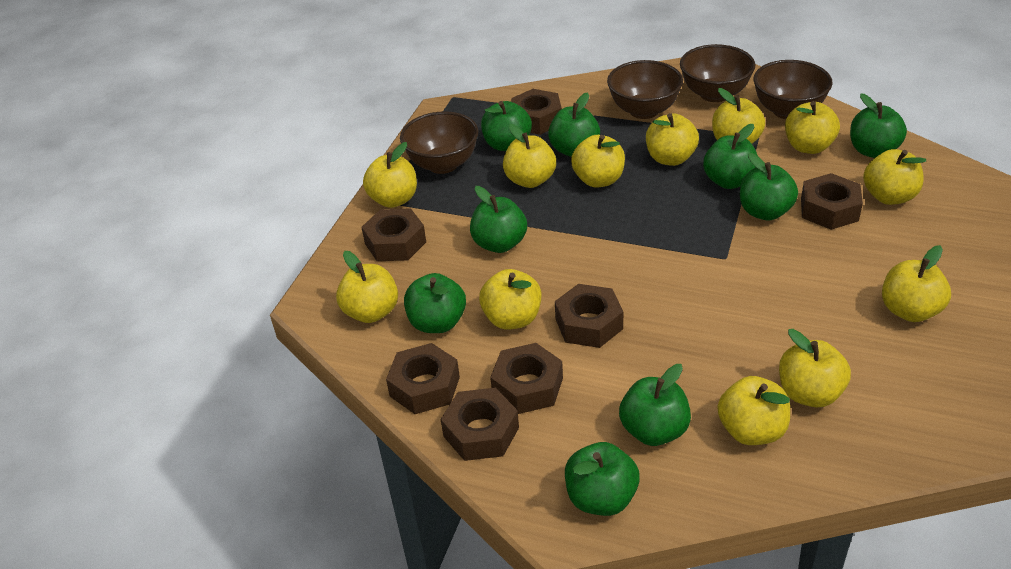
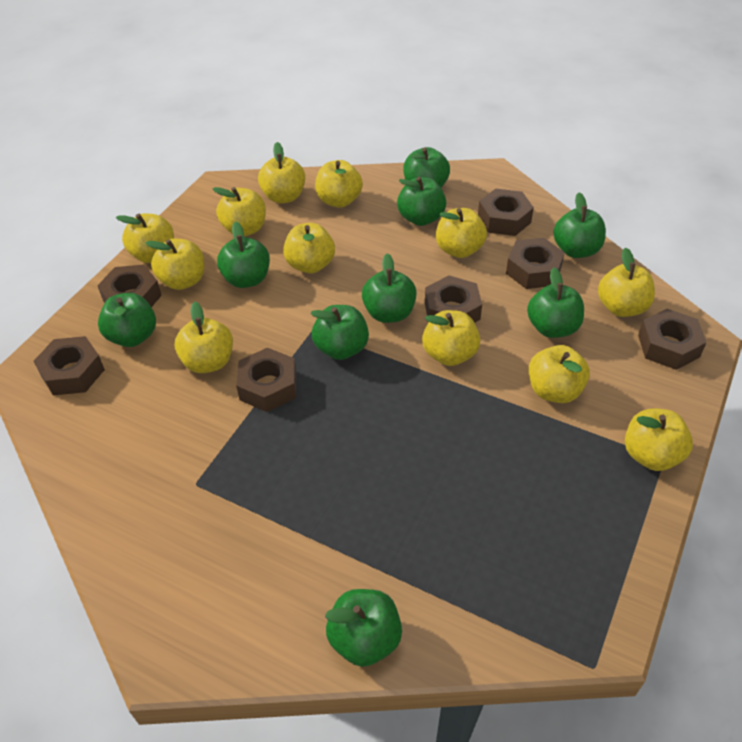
brown bowl: 4 -> 0

